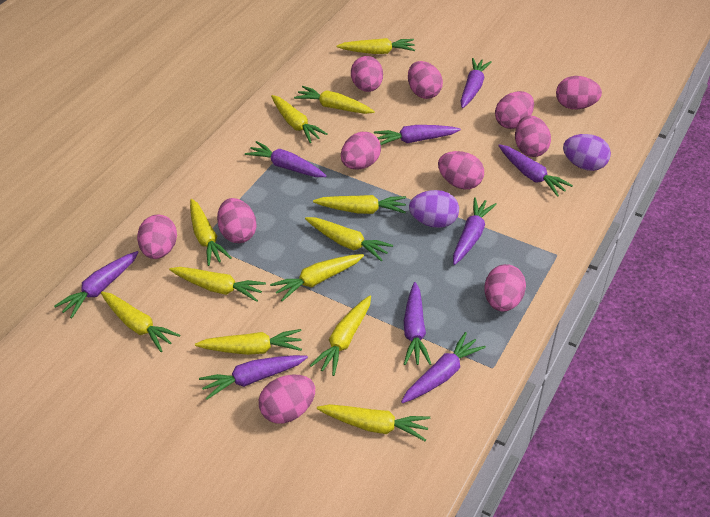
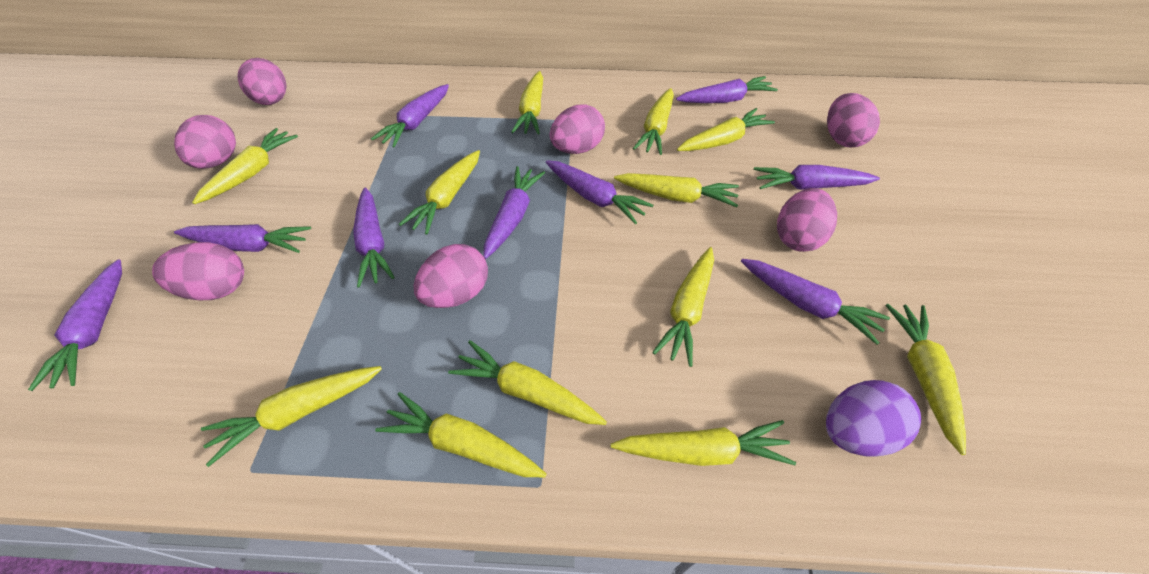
pink egg: 11 -> 7
purple egg: 2 -> 1

